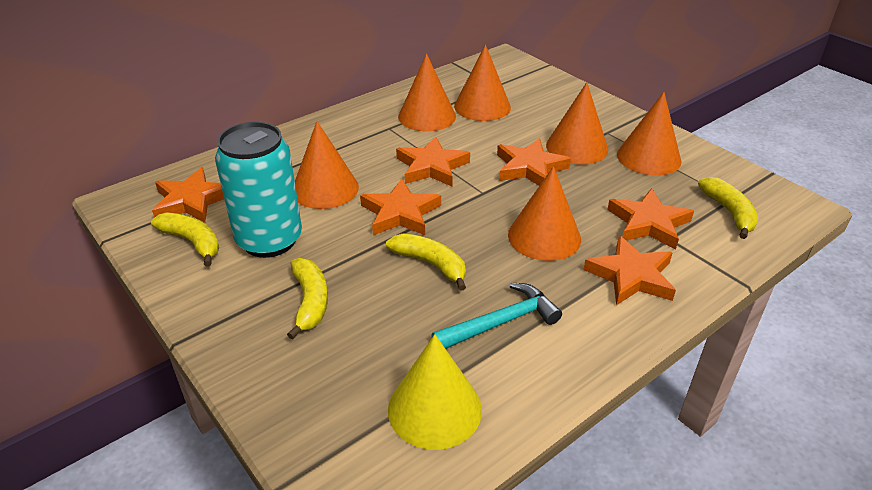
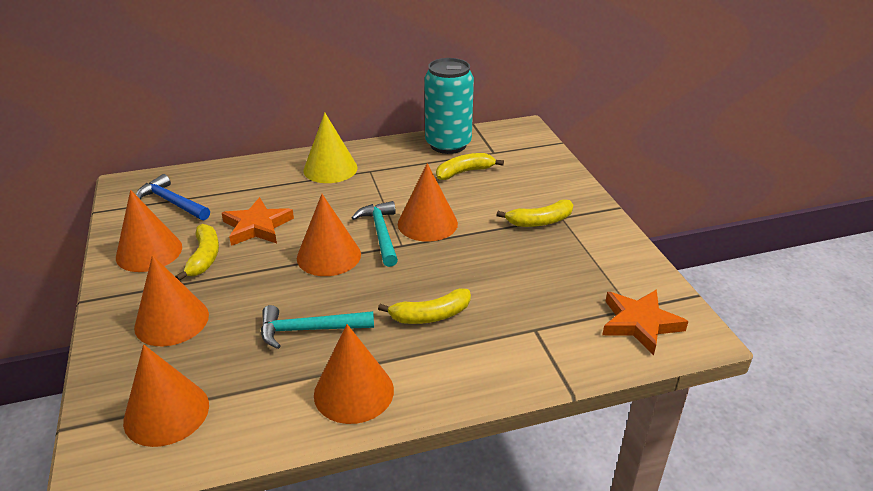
blue hammer: 0 -> 1
orange star: 6 -> 2
turquoise hammer: 1 -> 2

